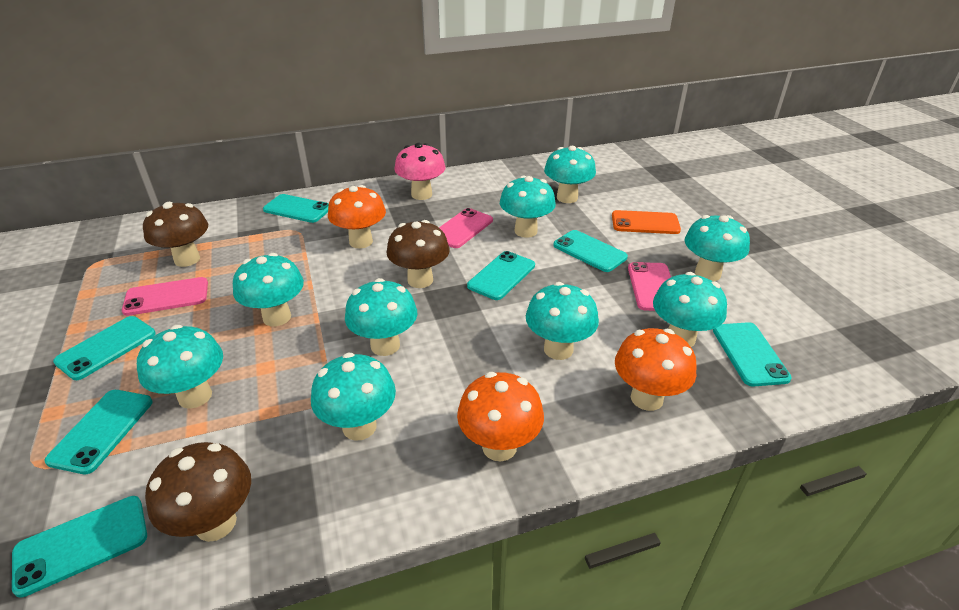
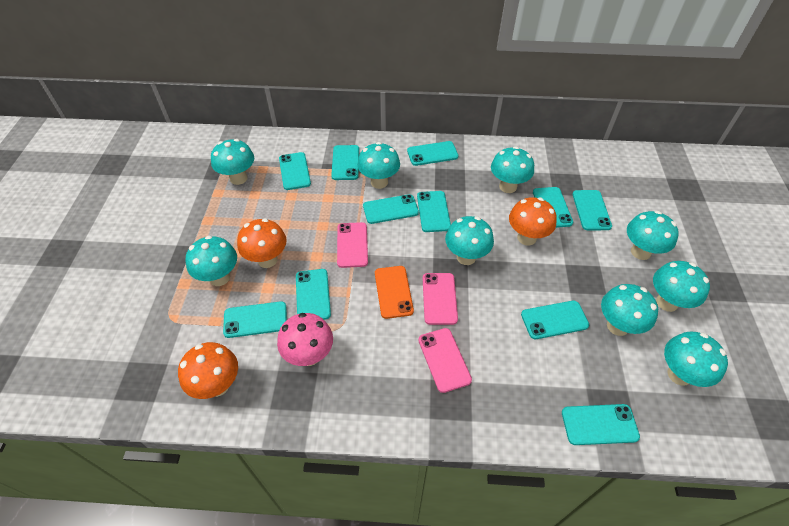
brown mushroom: 3 -> 0
turquoise phone: 7 -> 11

